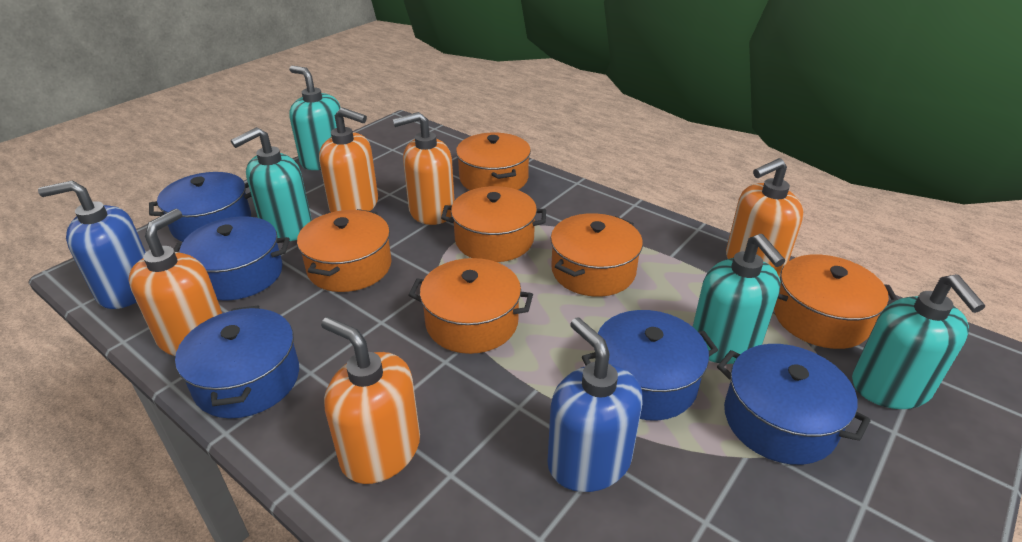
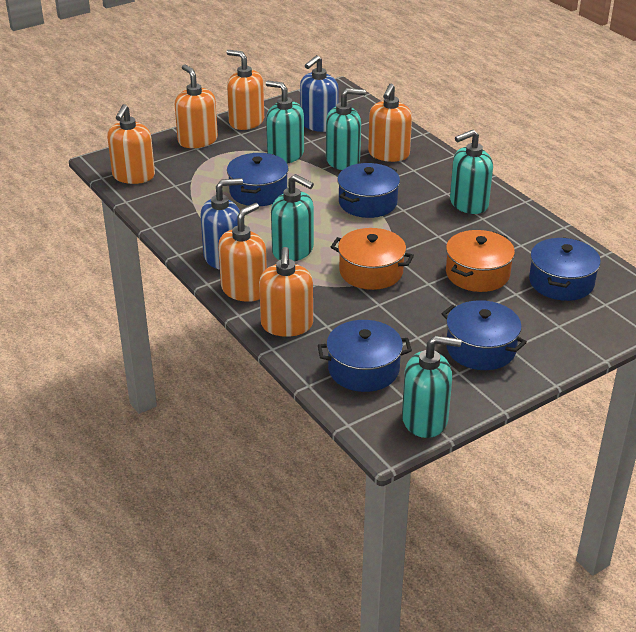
orange pot: 6 -> 2
orange soap dispenser: 5 -> 6
turquoise soap dispenser: 4 -> 5

